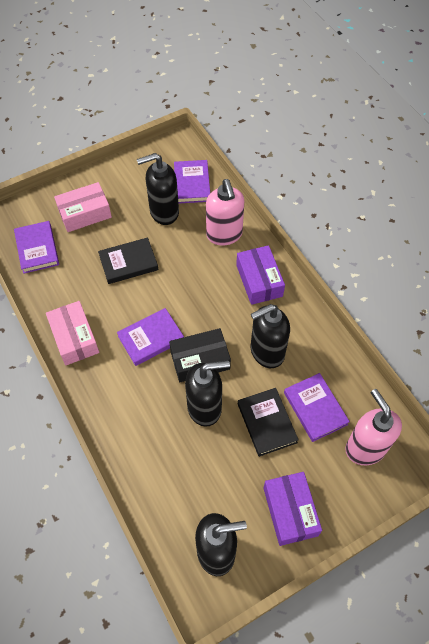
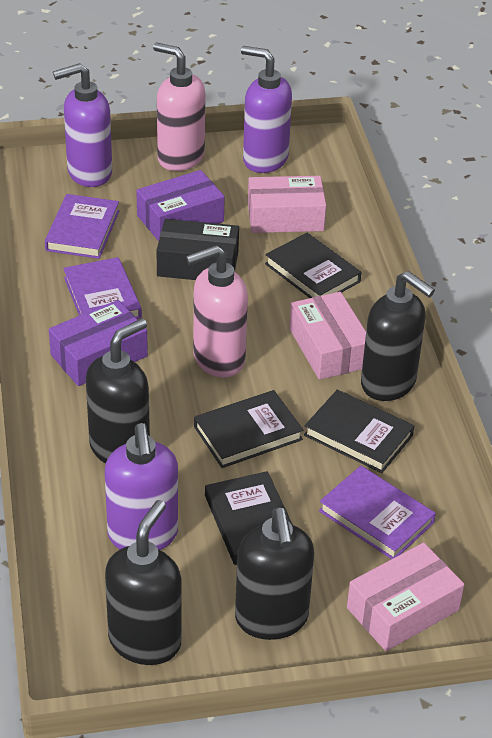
black book: 2 -> 4
pink box: 2 -> 3
purple book: 4 -> 3
purple soap dispenser: 0 -> 3

